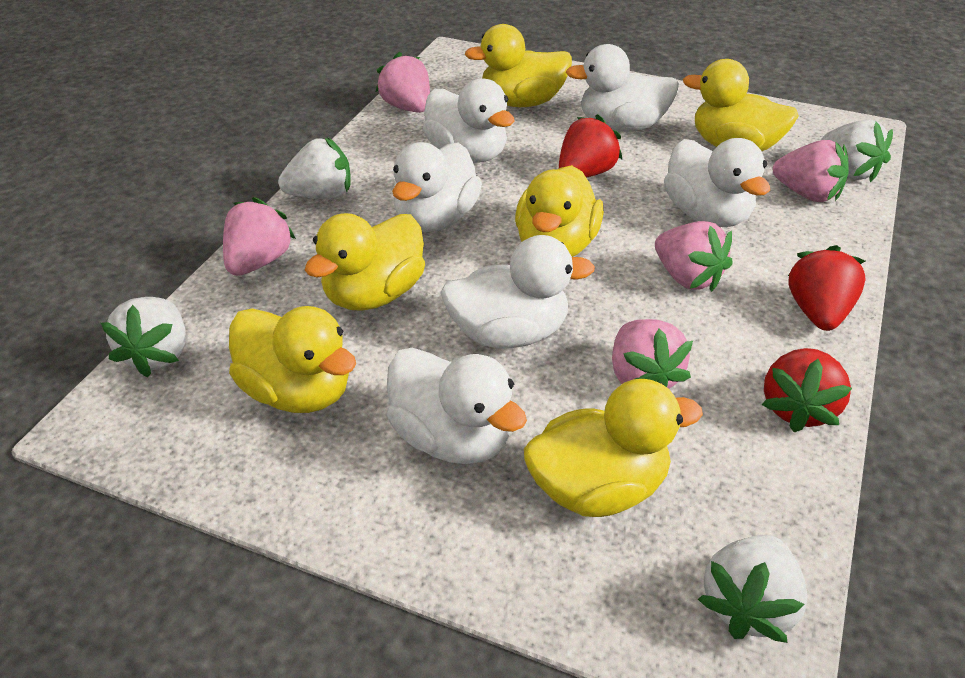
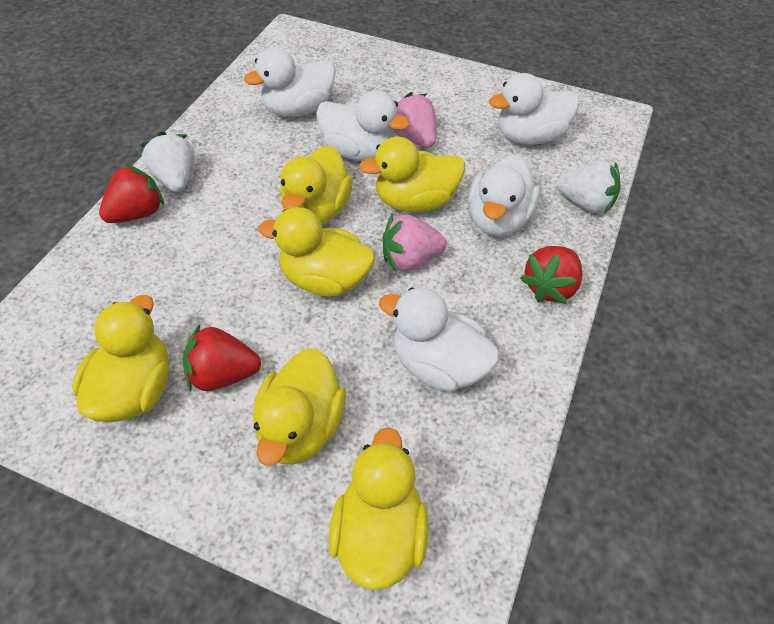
pink strawberry: 5 -> 2
white duck: 6 -> 5
white strawberry: 4 -> 2

